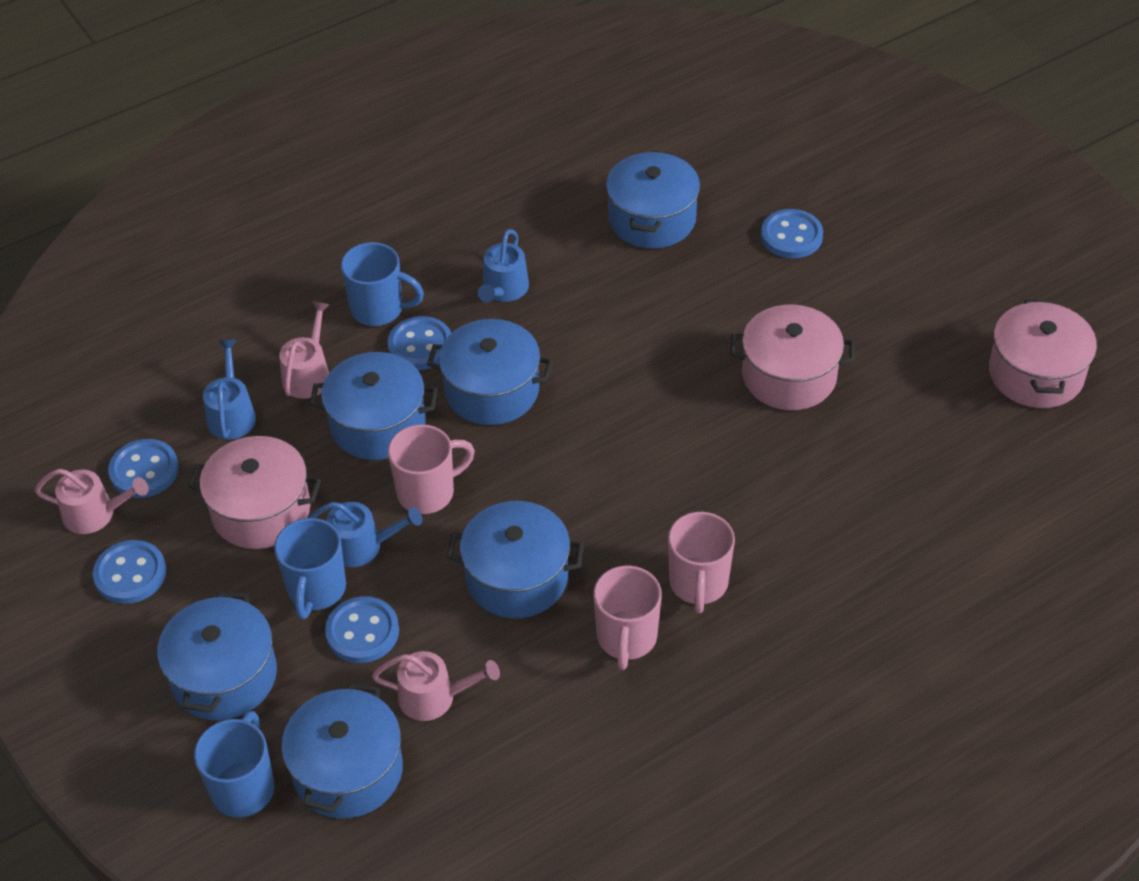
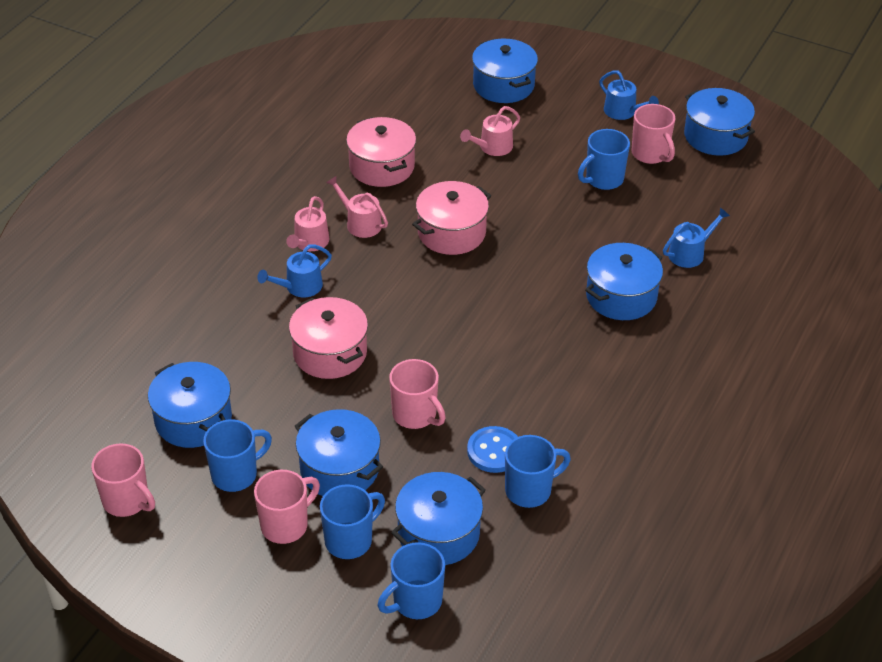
blue button: 5 -> 1
blue mug: 3 -> 5
pink mug: 3 -> 4

